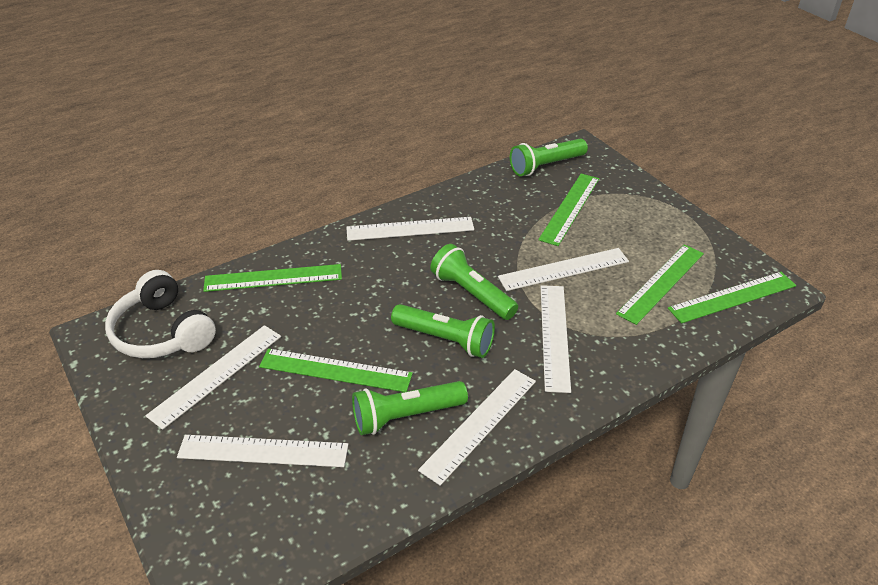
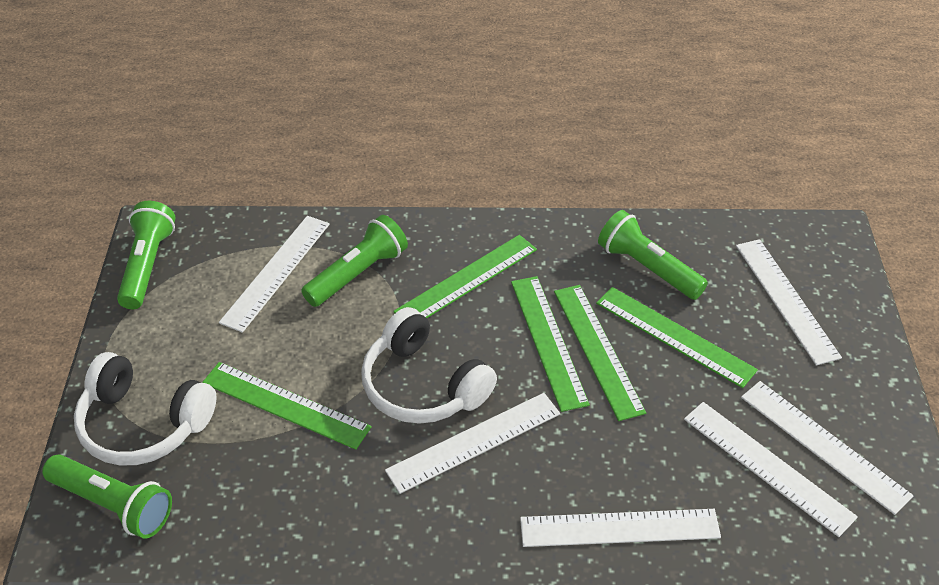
white headphones: 1 -> 2

